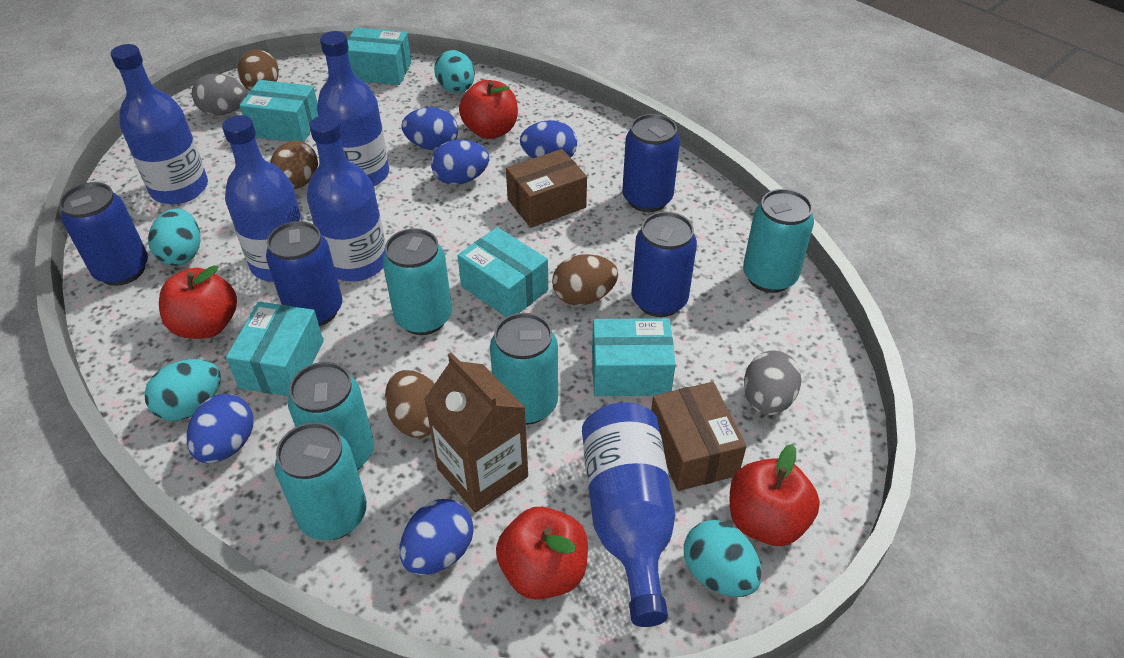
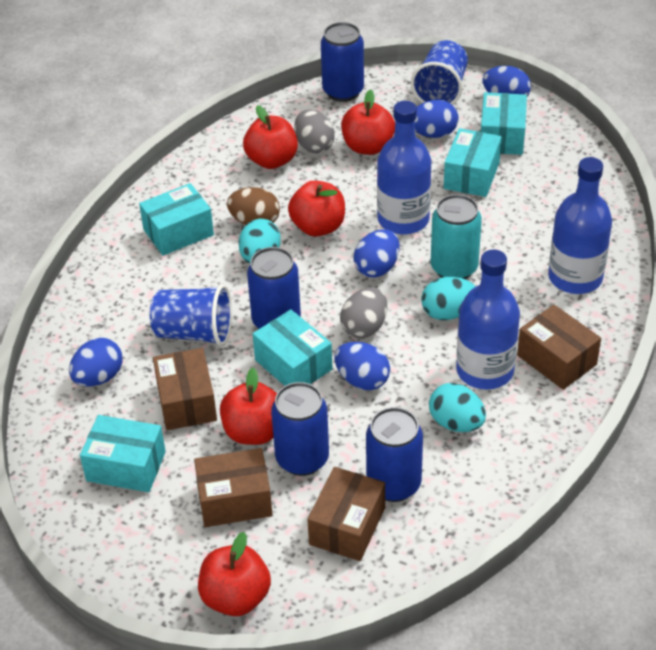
blue bottle: 5 -> 3
blue cup: 0 -> 2
brown box: 2 -> 4
brown carton: 1 -> 0
brown egg: 4 -> 1
red apple: 4 -> 5
turquoise can: 5 -> 1
turquoise egg: 4 -> 3

